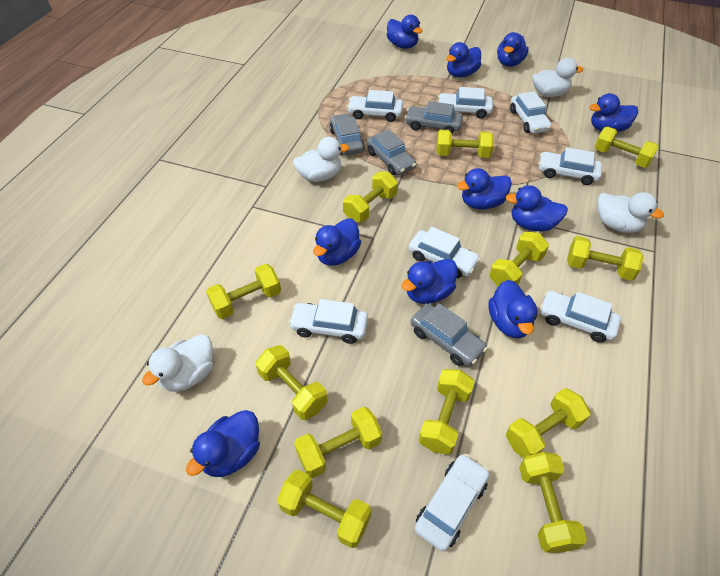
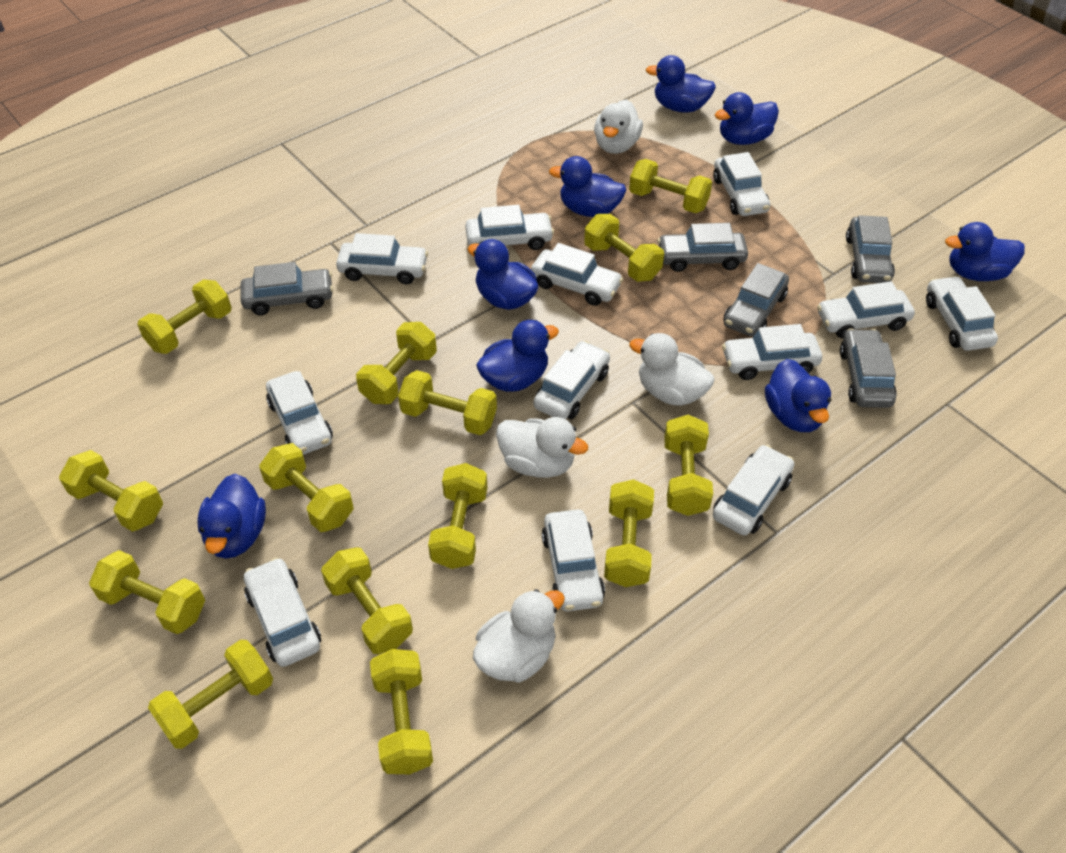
blue duck: 10 -> 8
grey car: 4 -> 5
white car: 8 -> 12
yellow dumbbell: 12 -> 14

